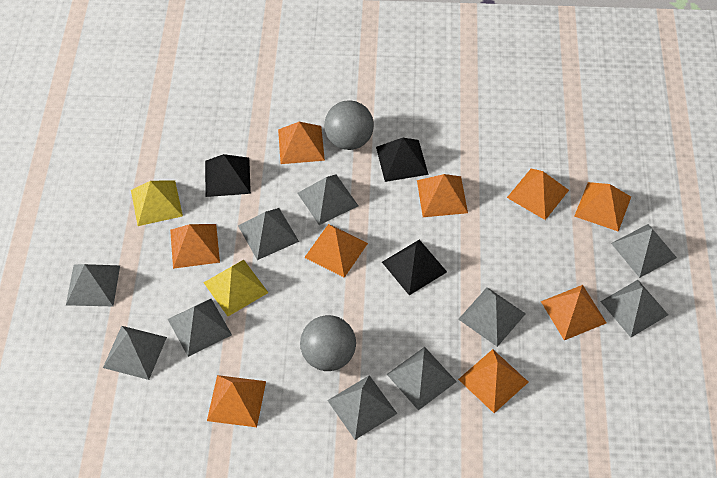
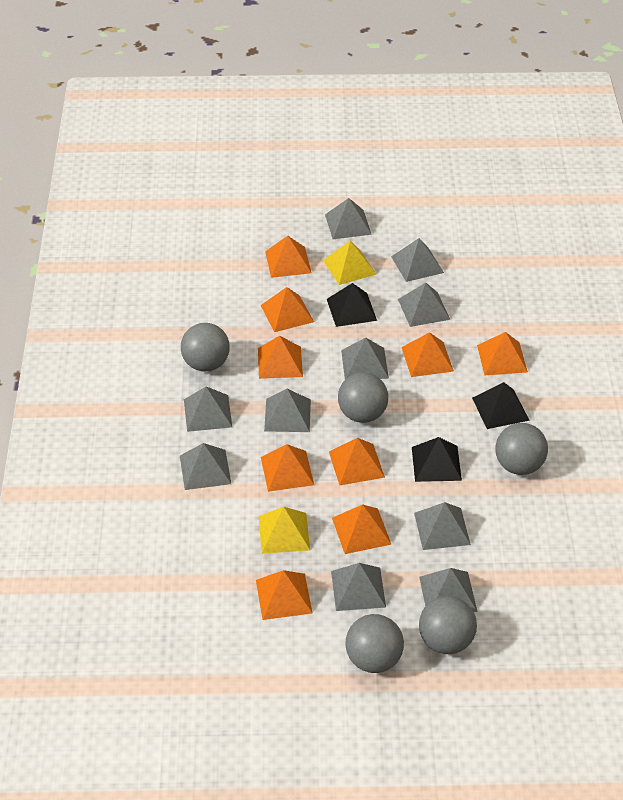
grey ball: 2 -> 5

